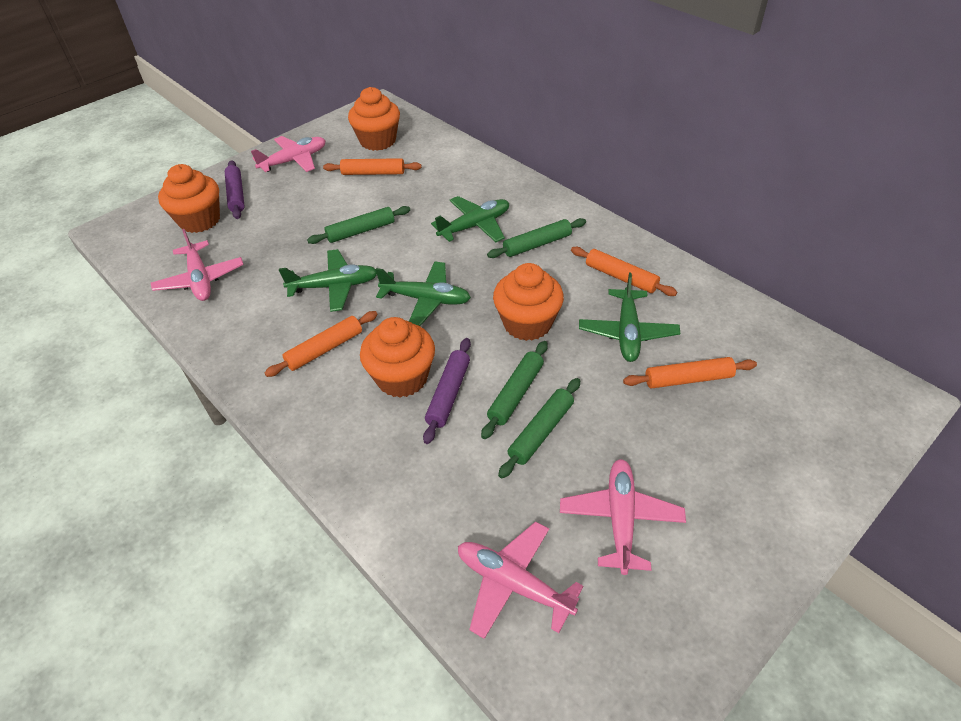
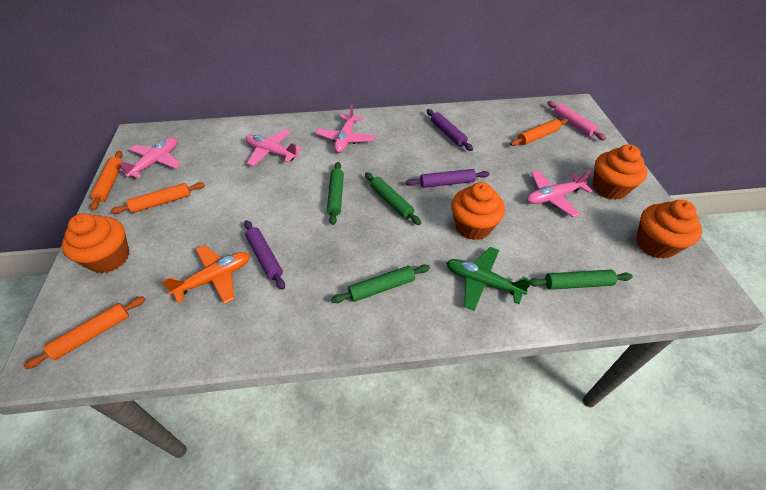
green plane: 4 -> 1
orange plane: 0 -> 1
pink rolling pin: 0 -> 1
purple rolling pin: 2 -> 3

